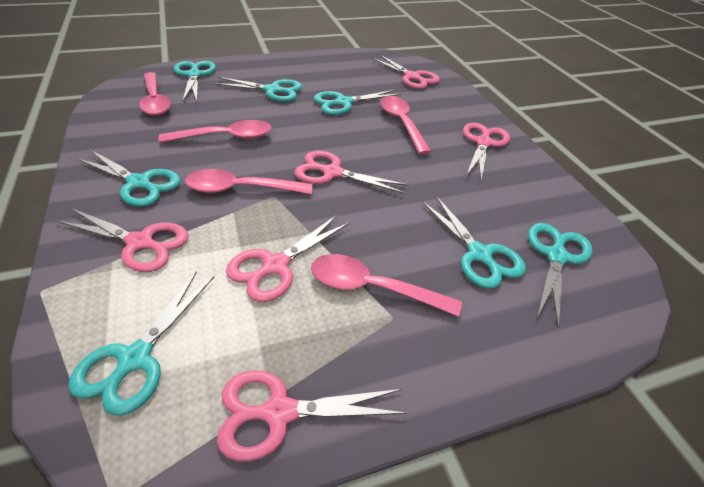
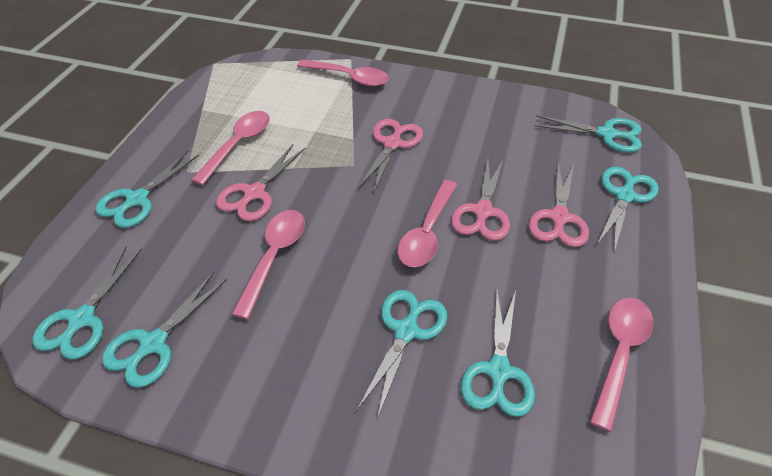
pink scissors: 6 -> 4

